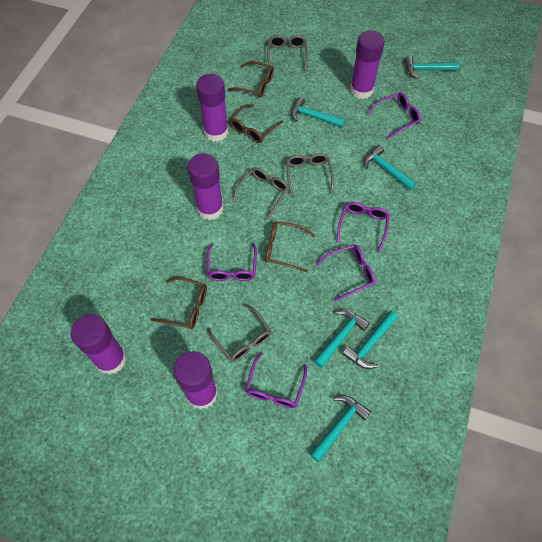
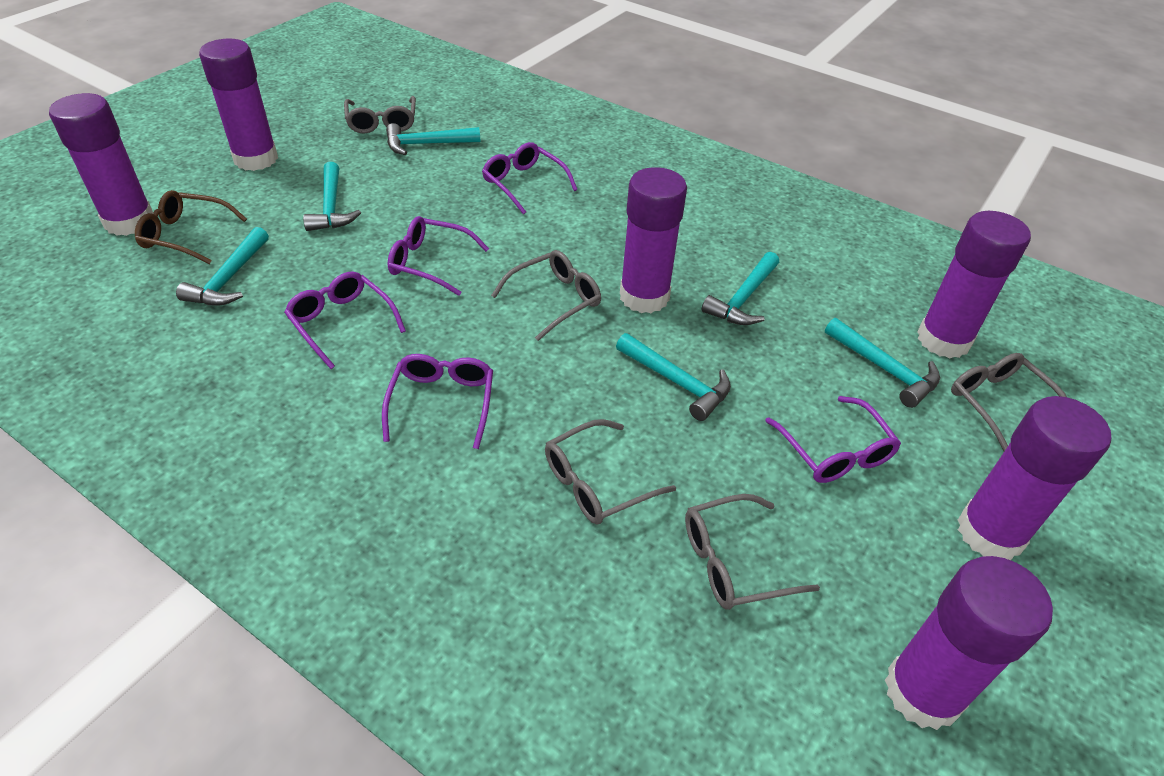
brown glasses: 4 -> 1
grey glasses: 4 -> 5
purple glue stick: 5 -> 6

